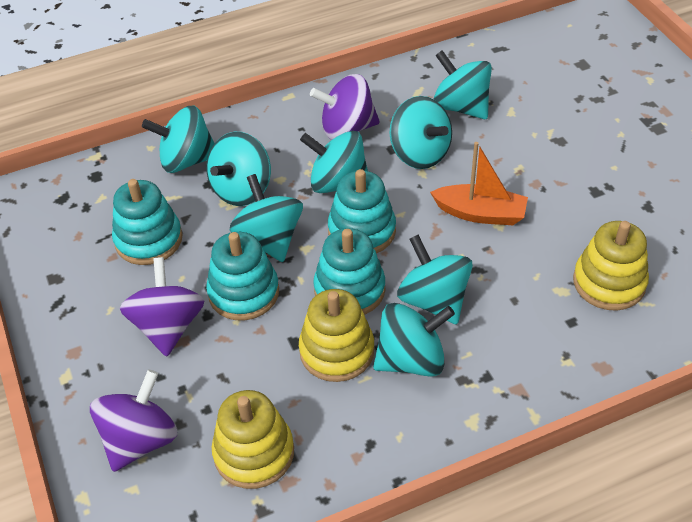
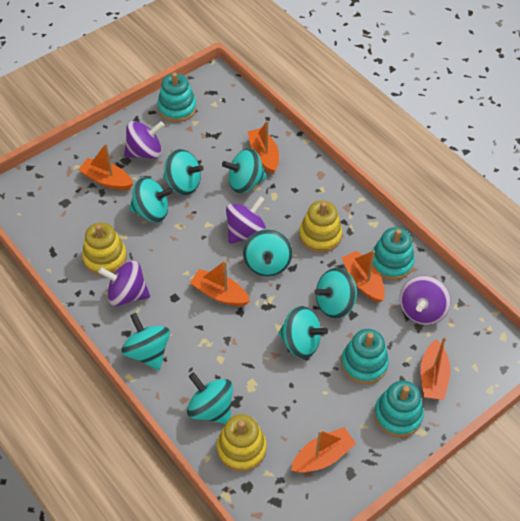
orange boat: 1 -> 6
purple spinning top: 3 -> 4

